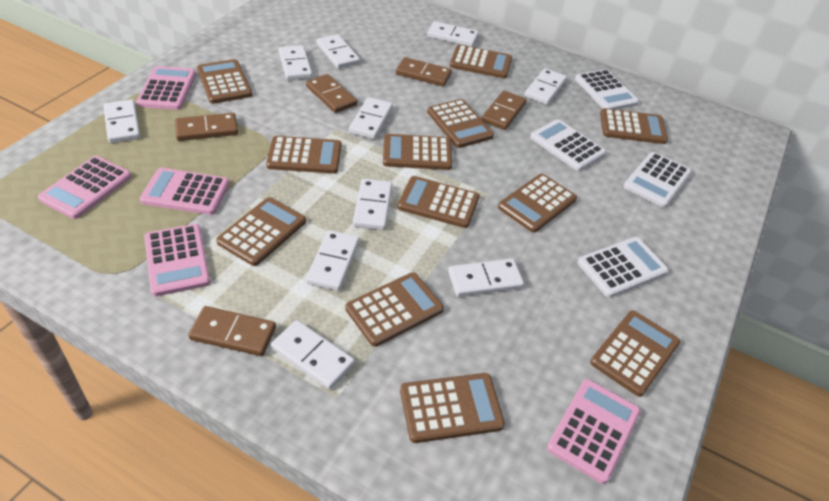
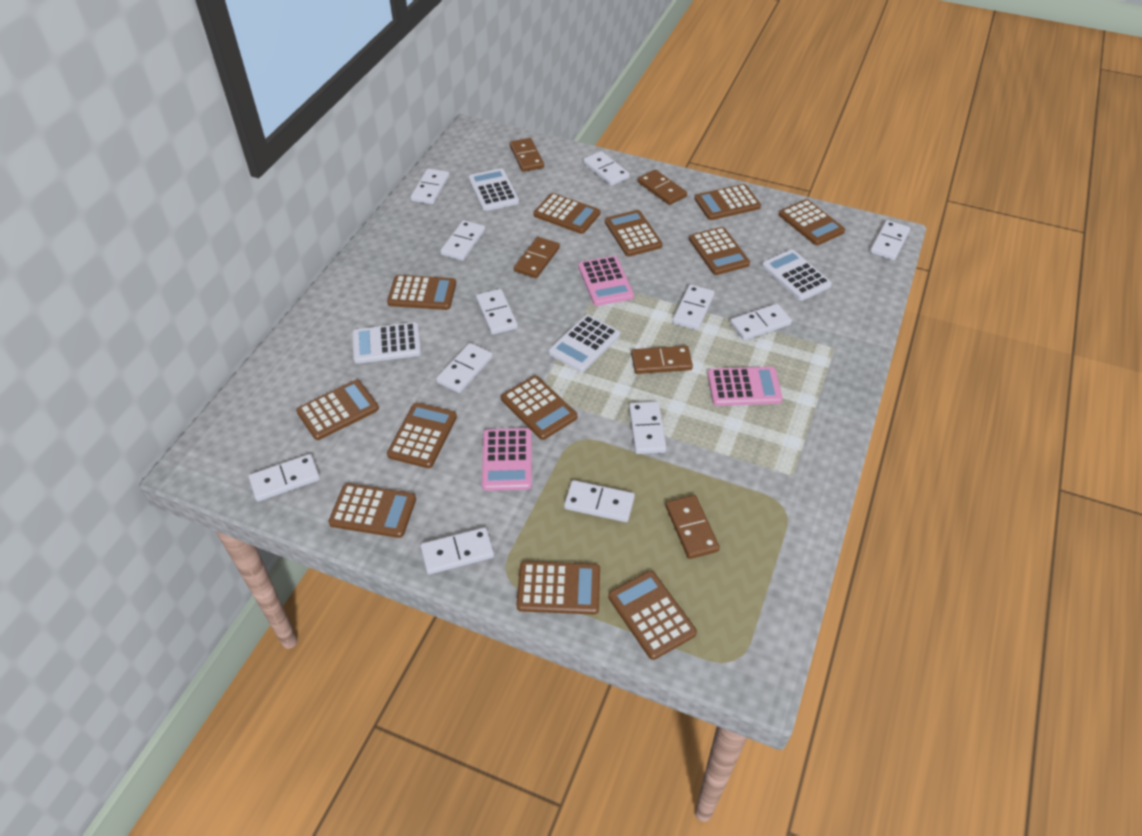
pink calculator: 5 -> 3
white domino: 10 -> 12

